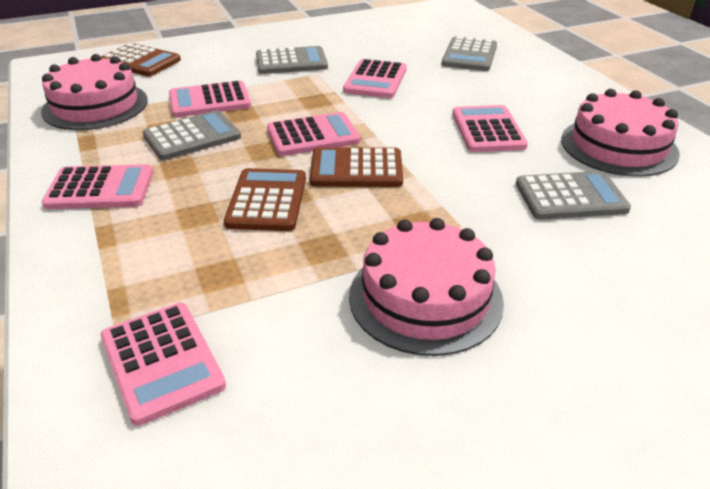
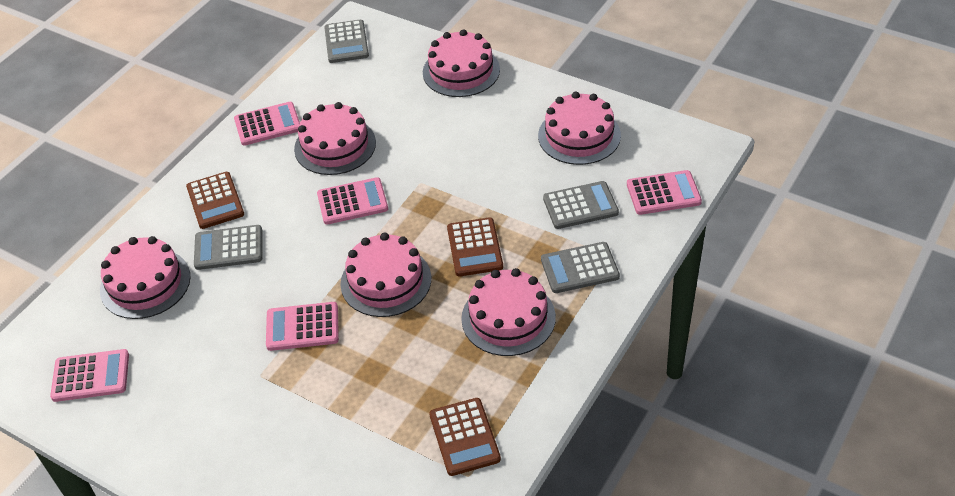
pink cake: 3 -> 6
pink calculator: 6 -> 5

